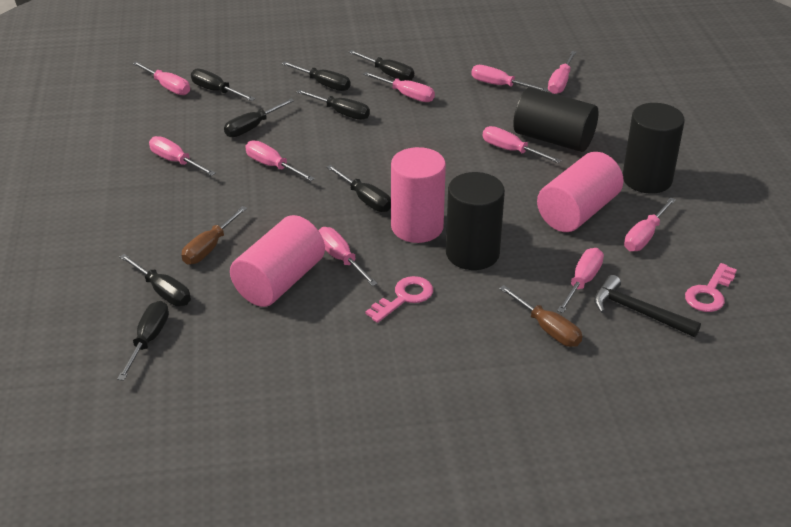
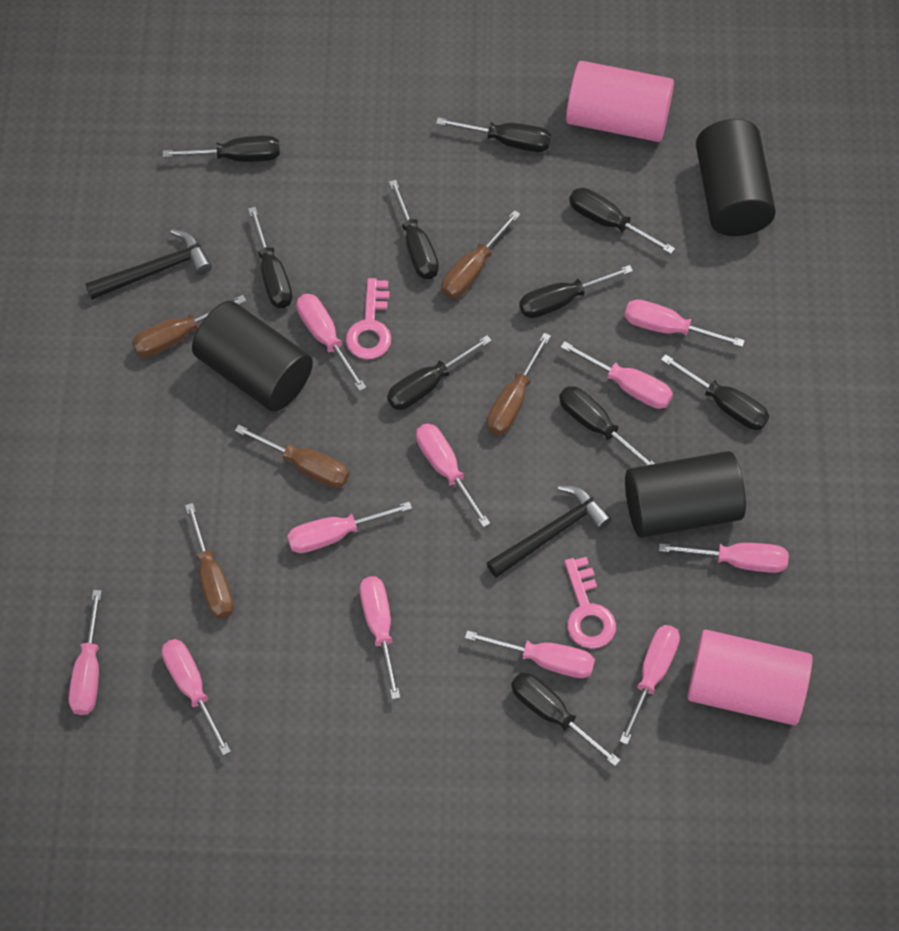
black hammer: 1 -> 2
black screwdriver: 8 -> 10
brown screwdriver: 2 -> 5
pink cylinder: 3 -> 2
pink screwdriver: 10 -> 11

